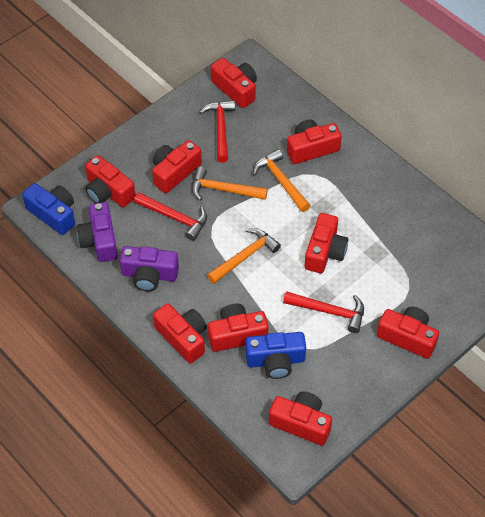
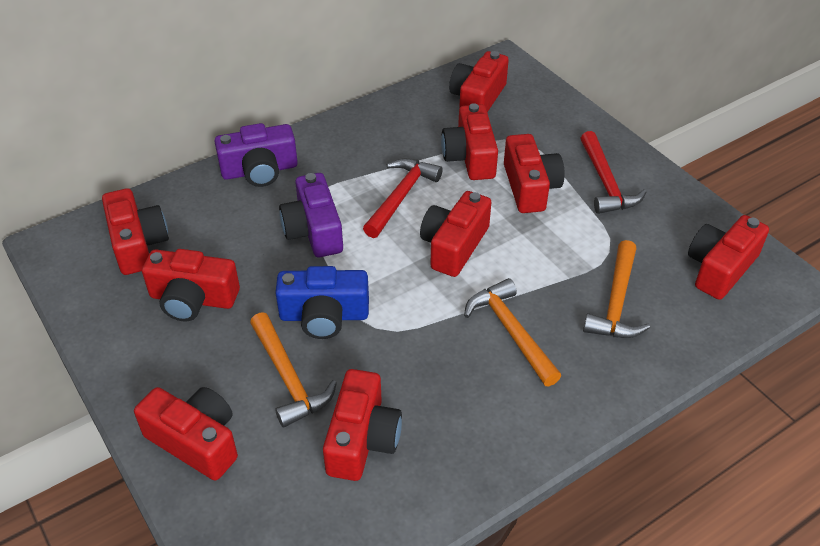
blue camera: 2 -> 1
red hammer: 3 -> 2

